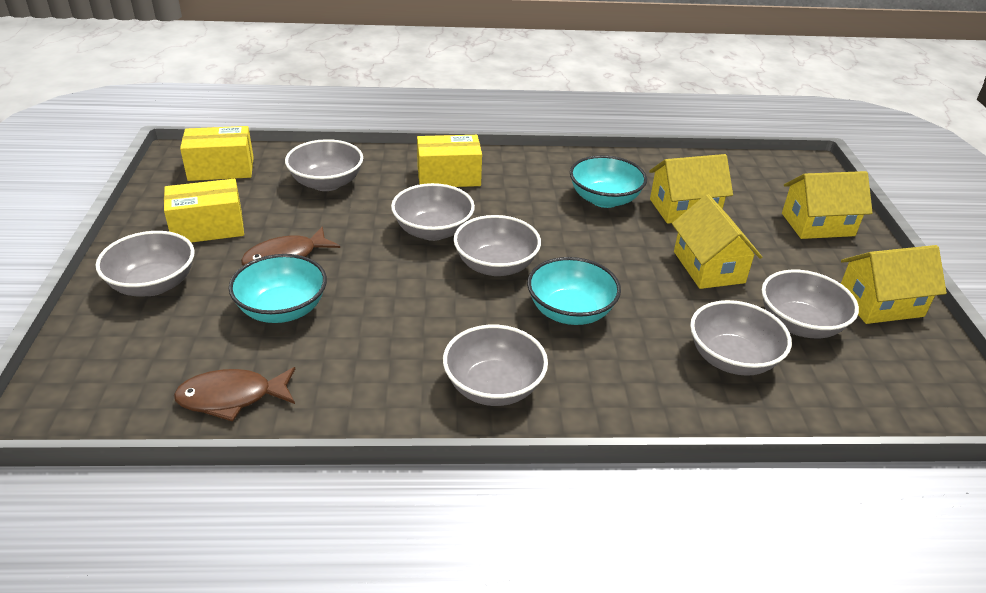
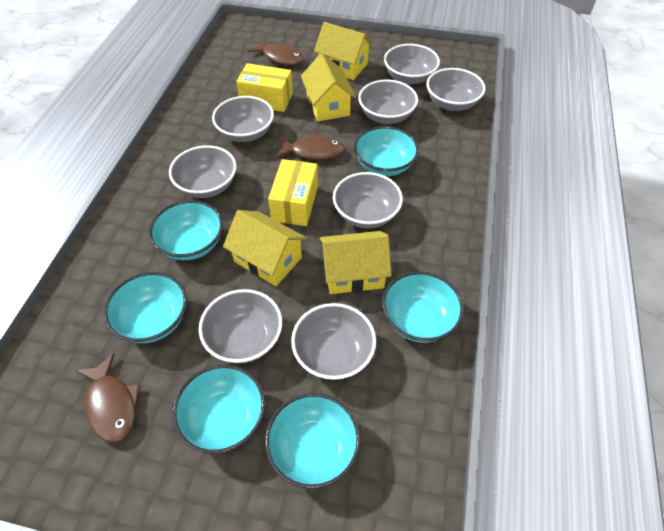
brown fish: 2 -> 3
grey bowl: 7 -> 8
turquoise bowl: 3 -> 6
yellow box: 3 -> 2

